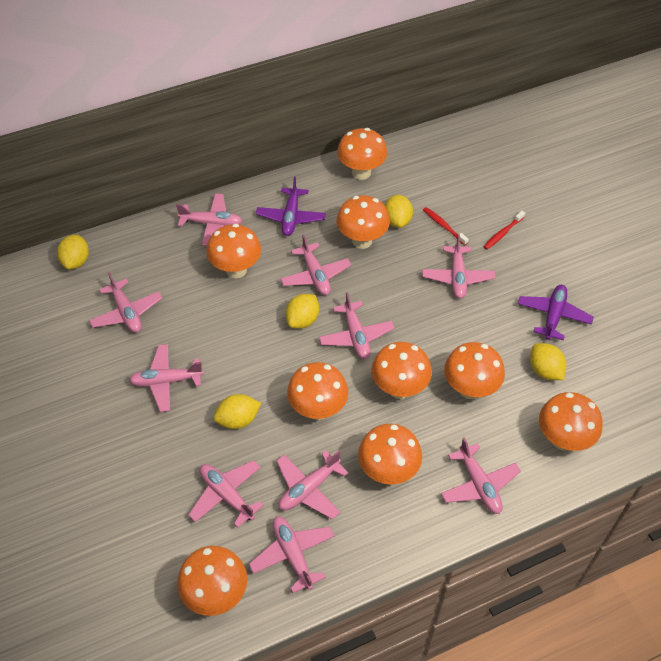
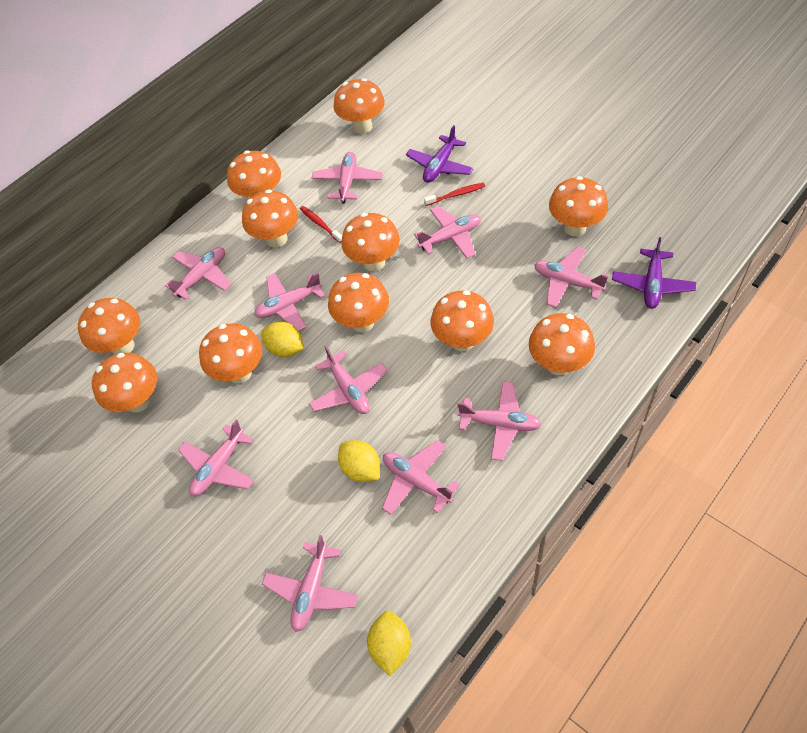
orange mushroom: 9 -> 11
yellow lemon: 5 -> 3

